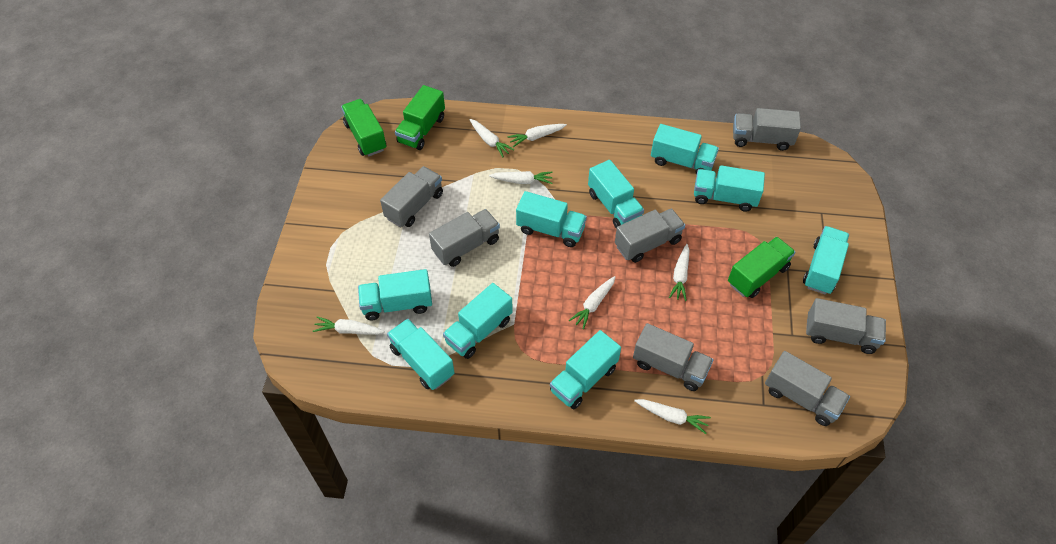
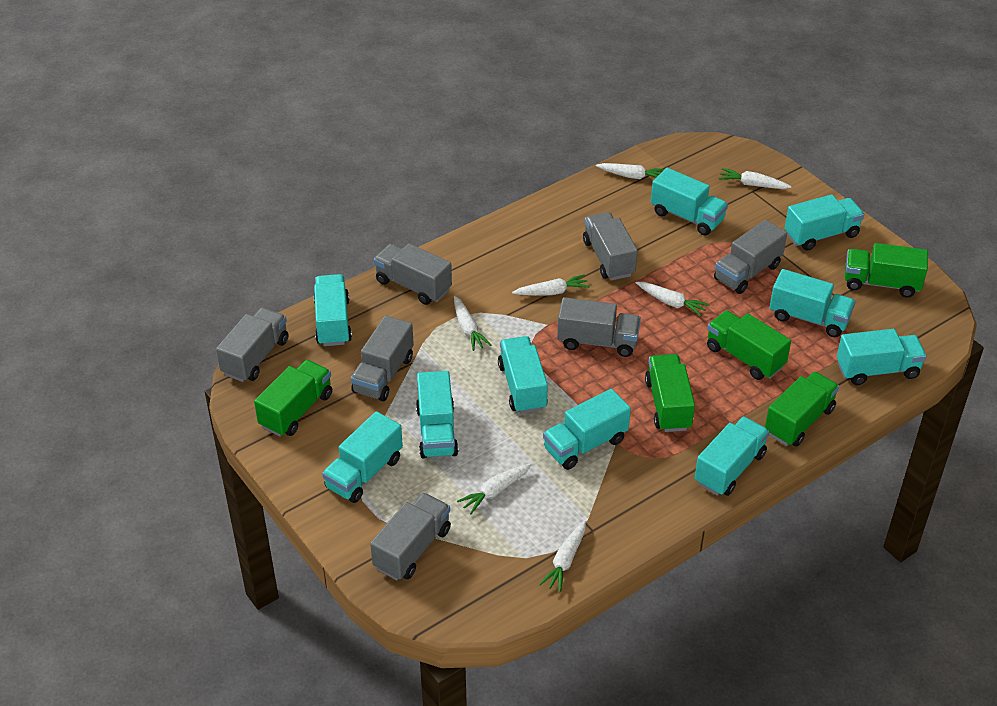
green truck: 3 -> 5
turquoise truck: 9 -> 10

